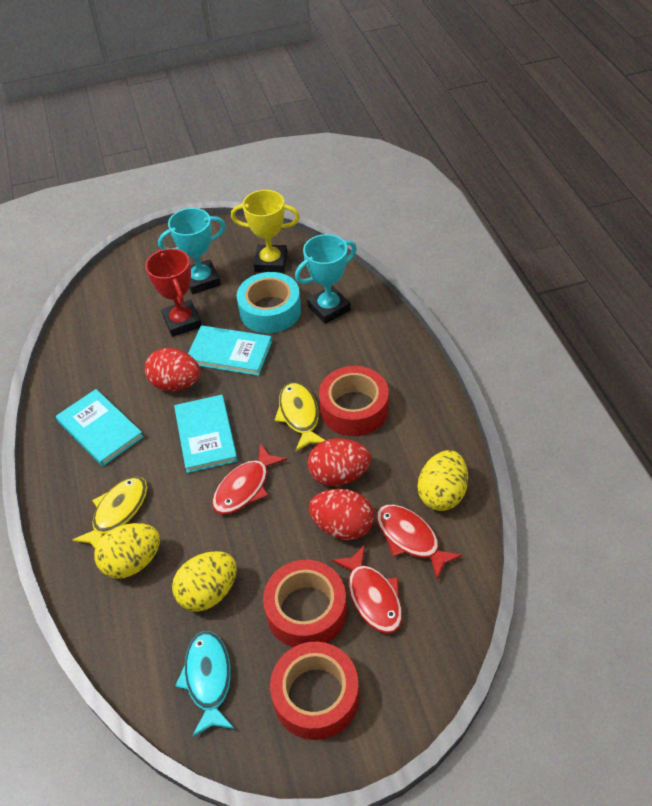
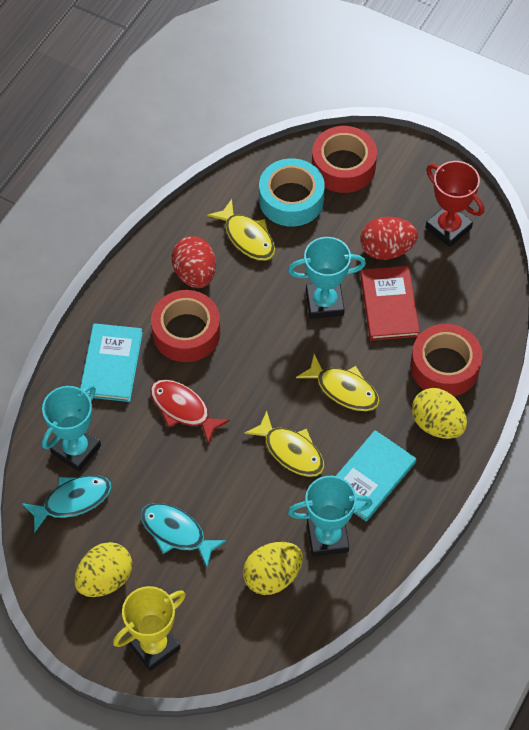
red book: 0 -> 1
red egg: 3 -> 2
red fish: 3 -> 1
turquoise book: 3 -> 2
turquoise fish: 1 -> 2
turquoise trophy: 2 -> 3
yellow fish: 2 -> 3

